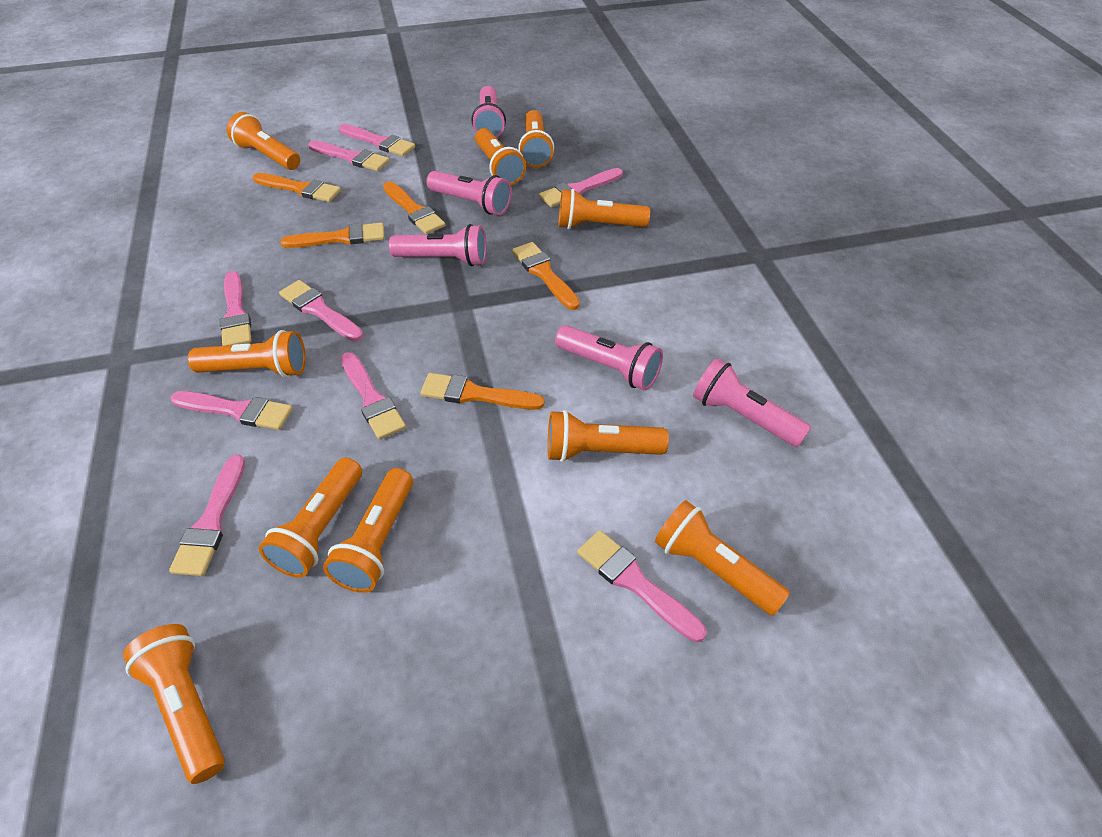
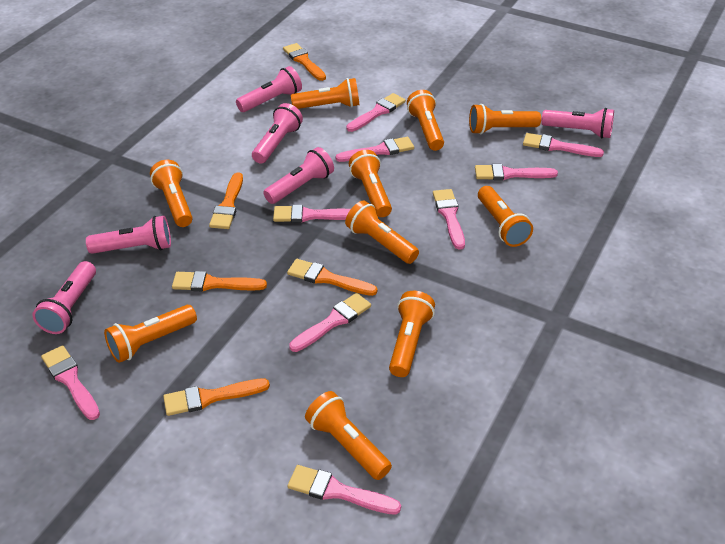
pink flashlight: 5 -> 6

